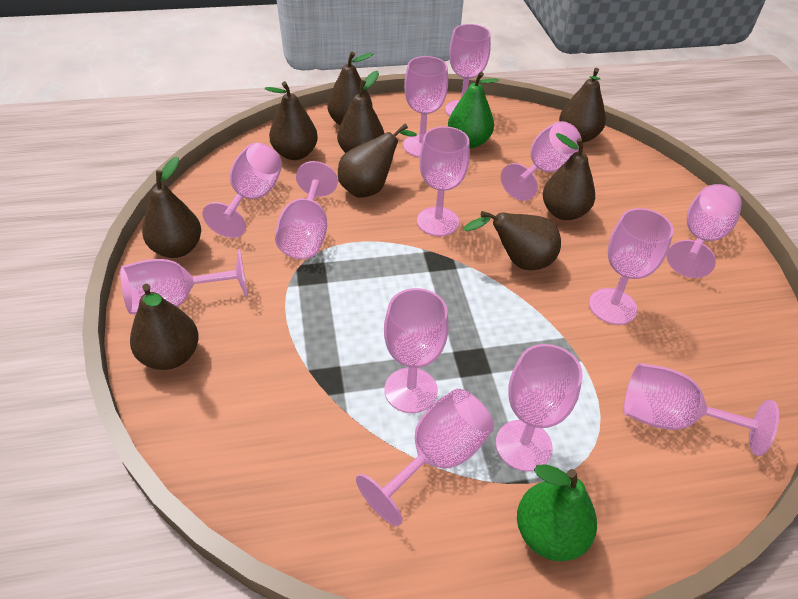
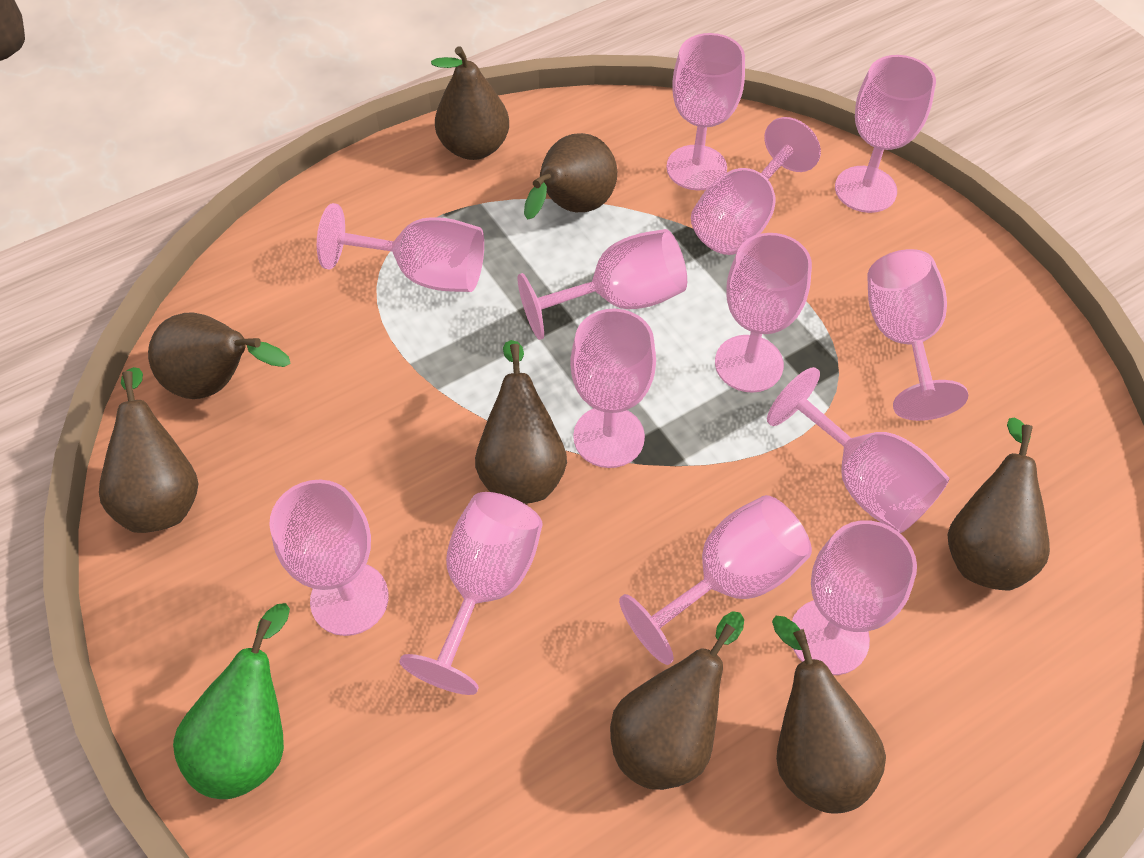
brown pear: 9 -> 8
green pear: 2 -> 1

